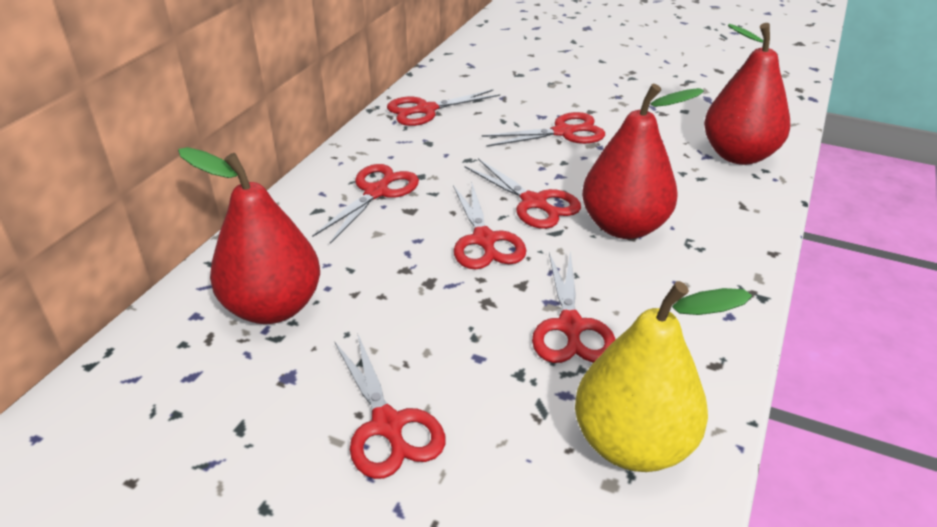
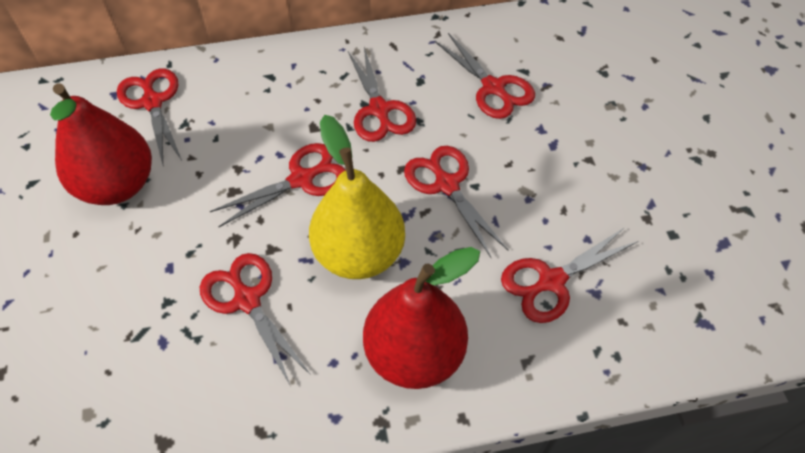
red pear: 3 -> 2

